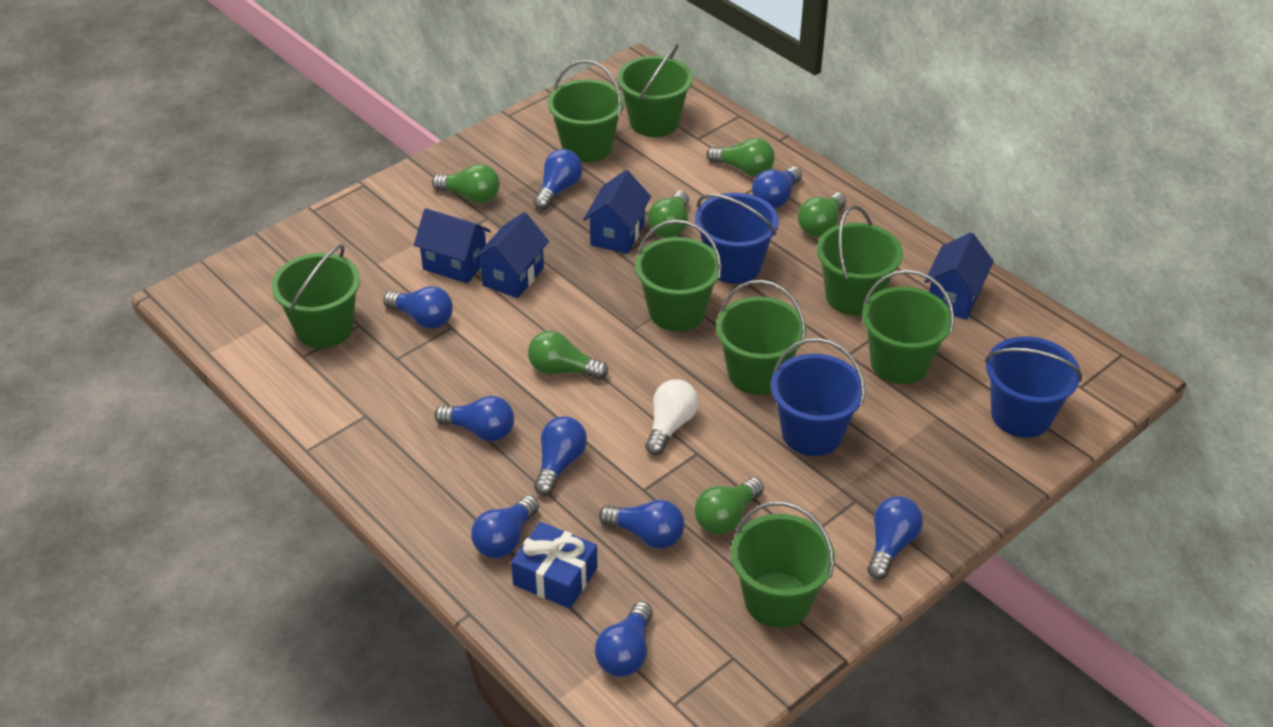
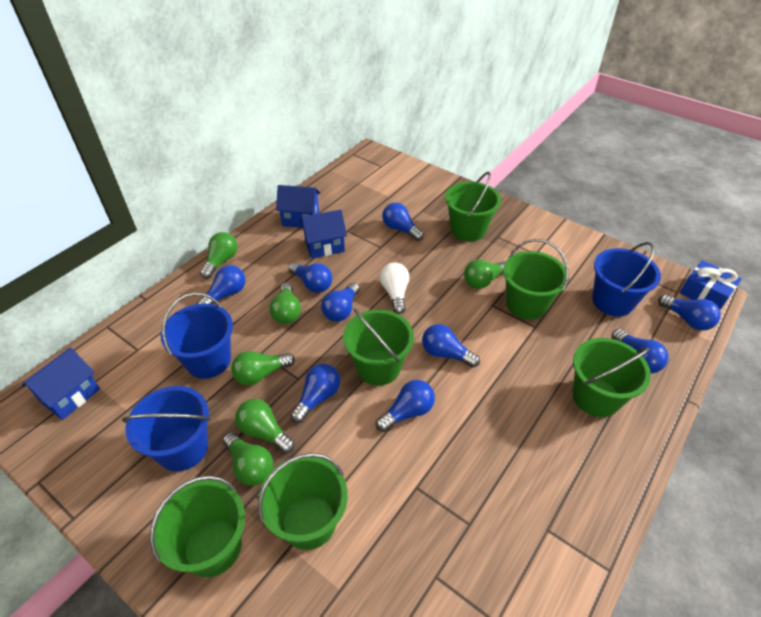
blue house: 4 -> 3
green bucket: 8 -> 6

